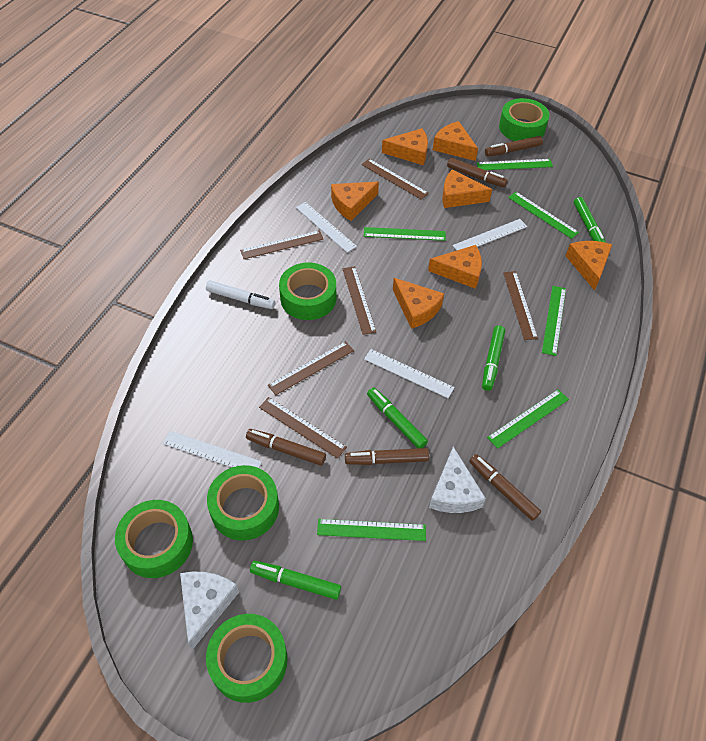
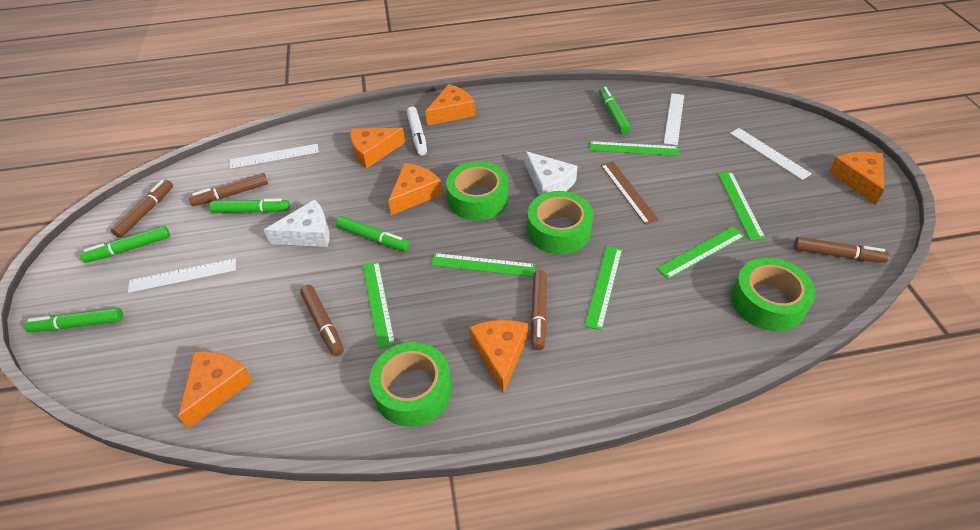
brown ruler: 6 -> 1
green marker: 4 -> 5
green tape: 5 -> 4
orange cheese: 7 -> 6

